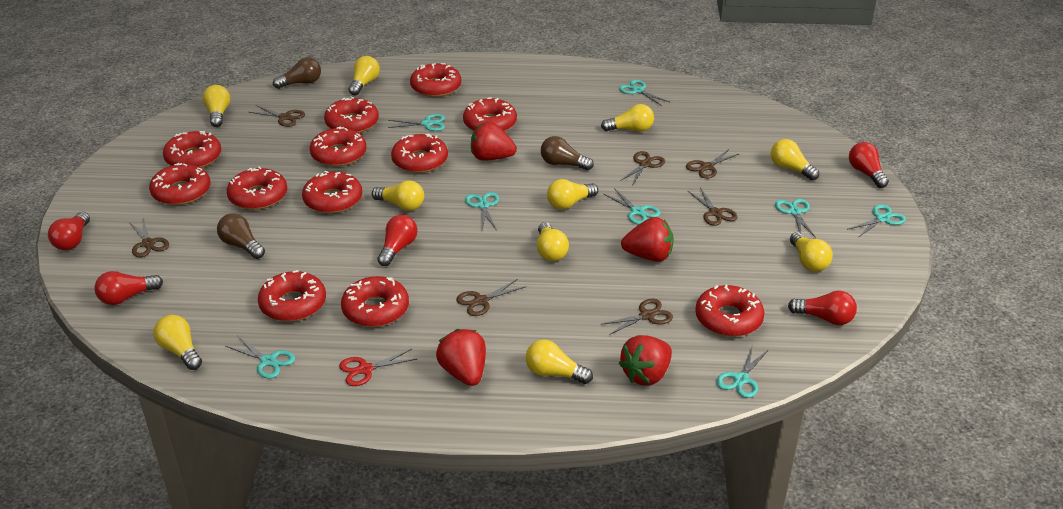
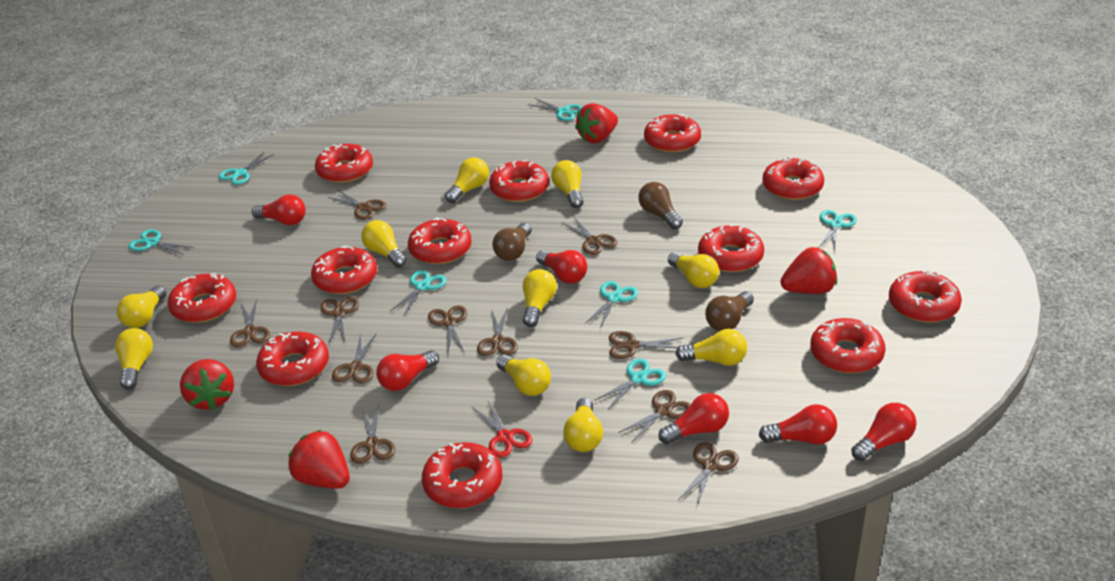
brown scissors: 7 -> 11
red light bulb: 5 -> 6
turquoise scissors: 8 -> 7

